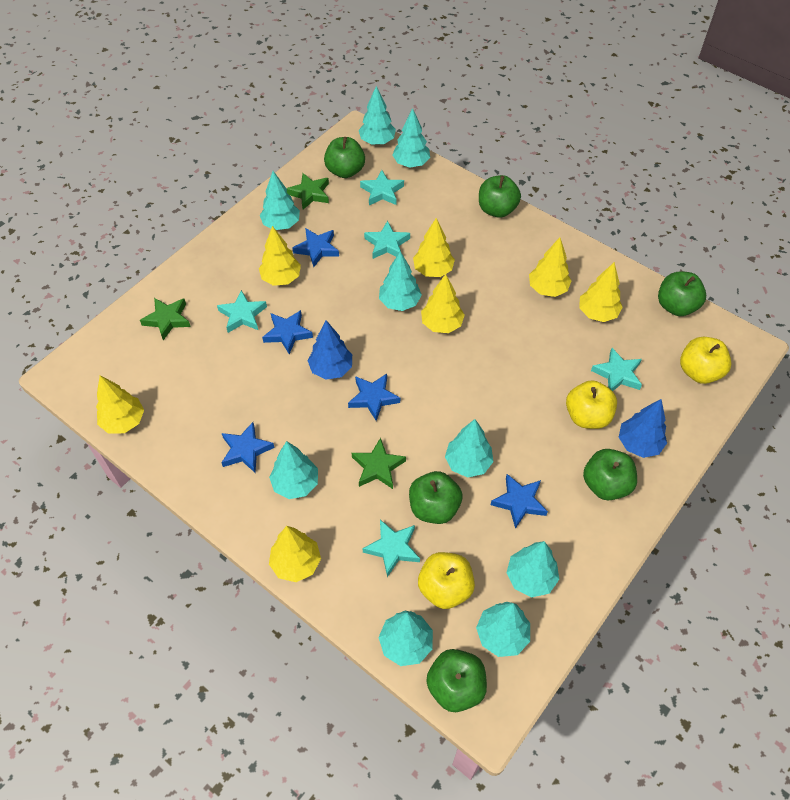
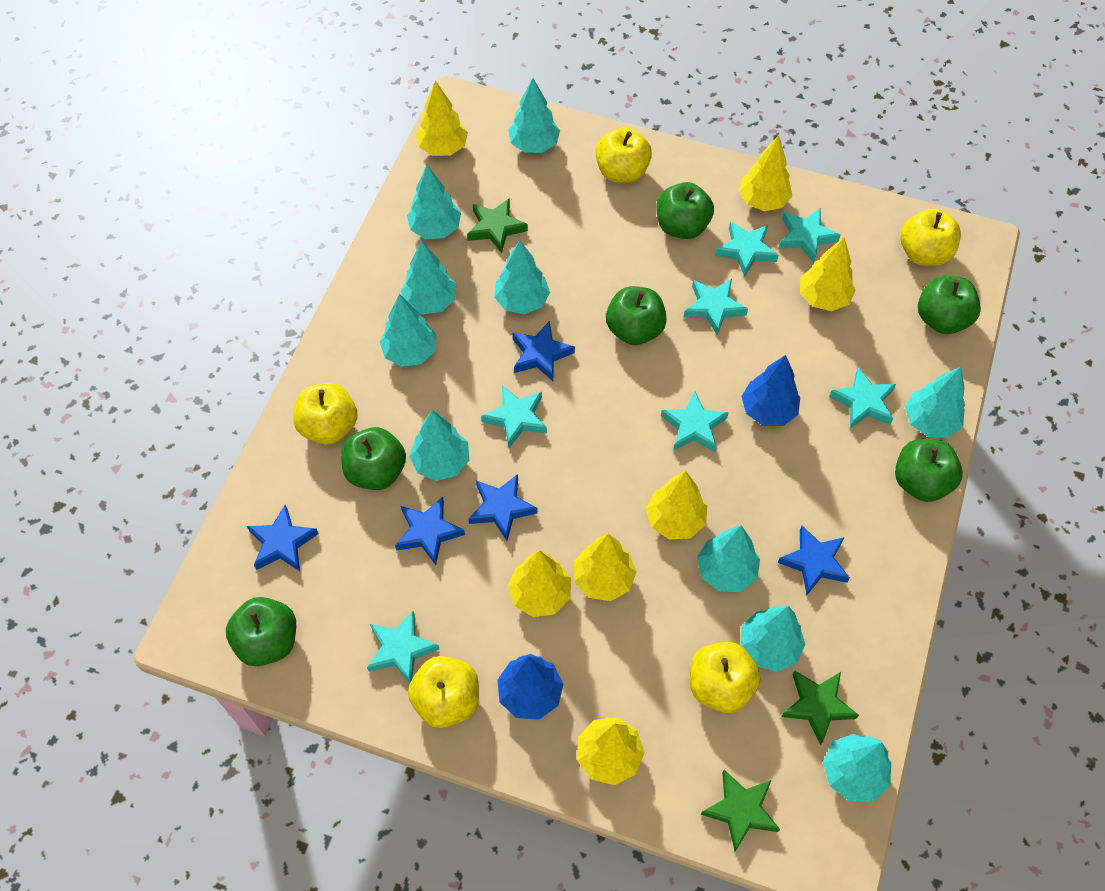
turquoise star: 5 -> 7
turquoise tree: 9 -> 10
yellow apple: 3 -> 5

